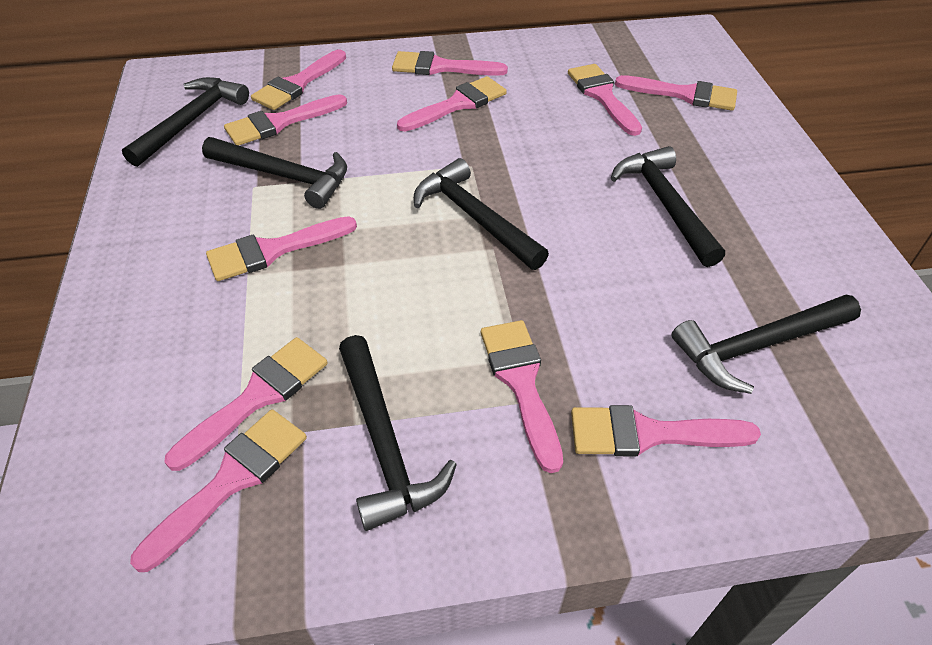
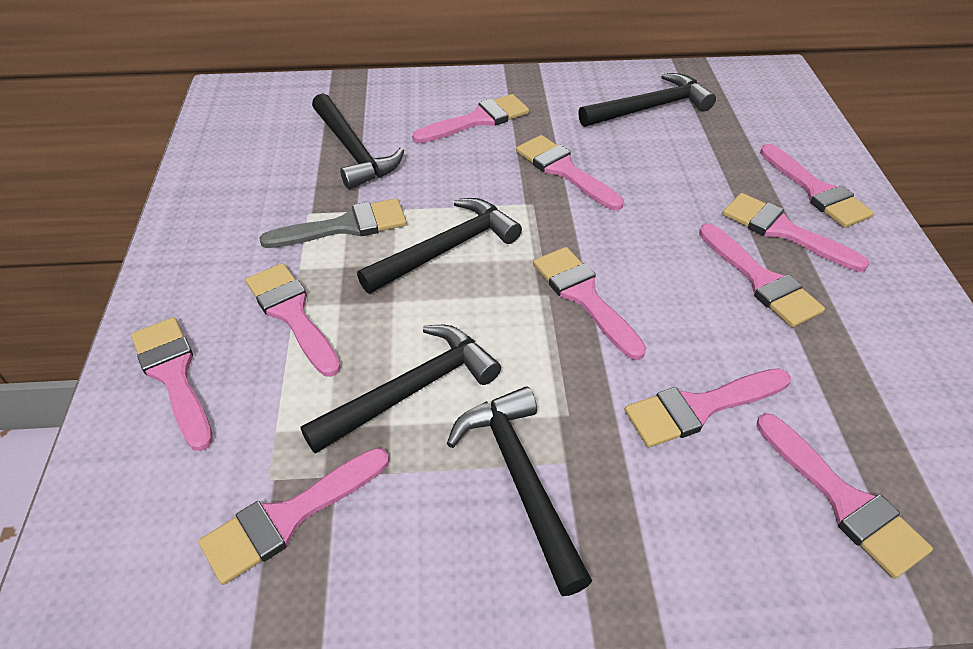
black hammer: 6 -> 5
grey brush: 0 -> 1

